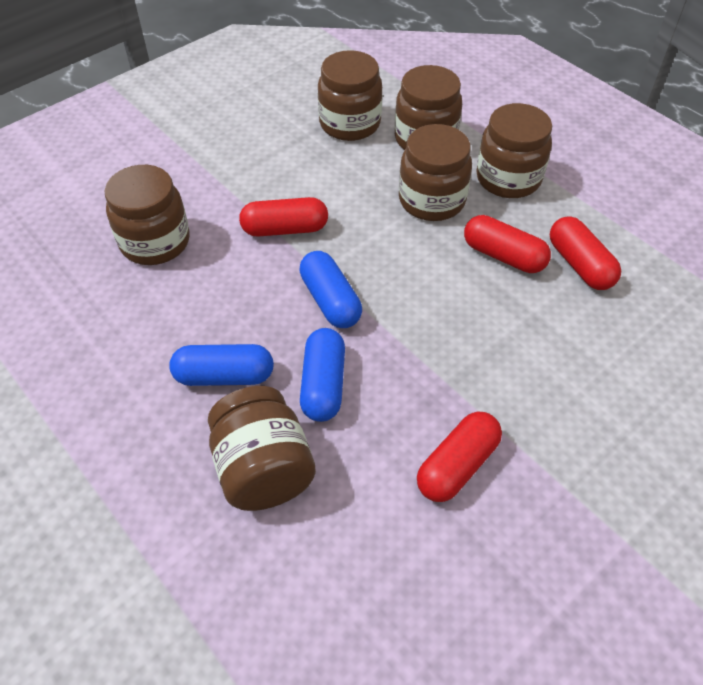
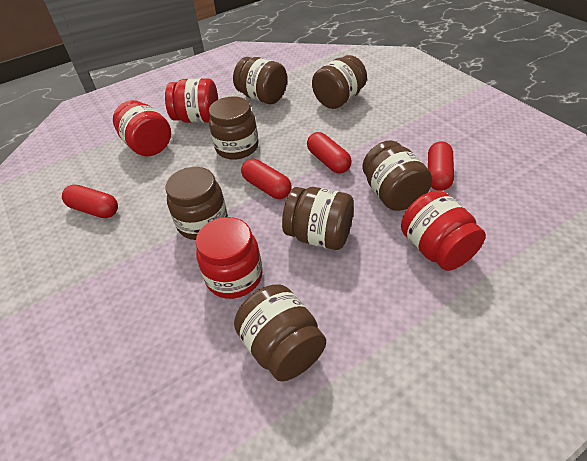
blue capsule: 3 -> 0
brown jar: 6 -> 7
red jar: 0 -> 4

